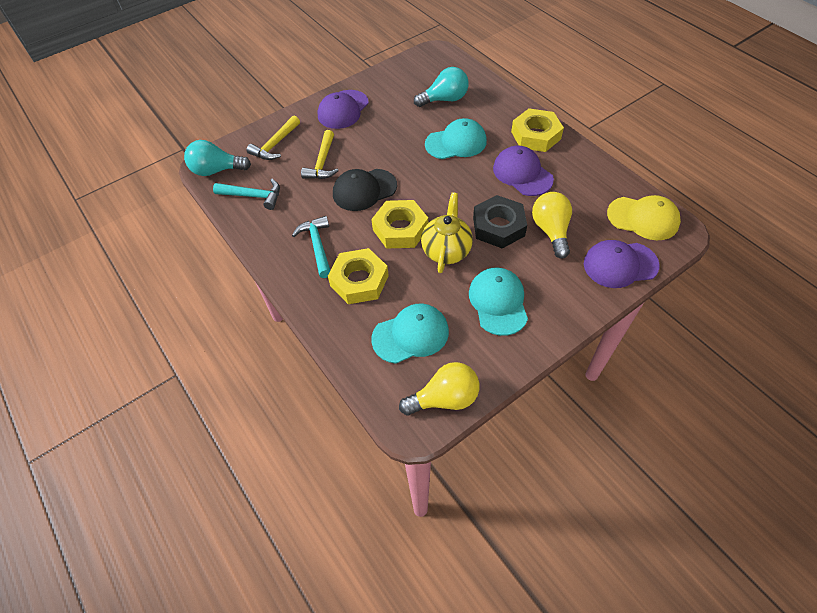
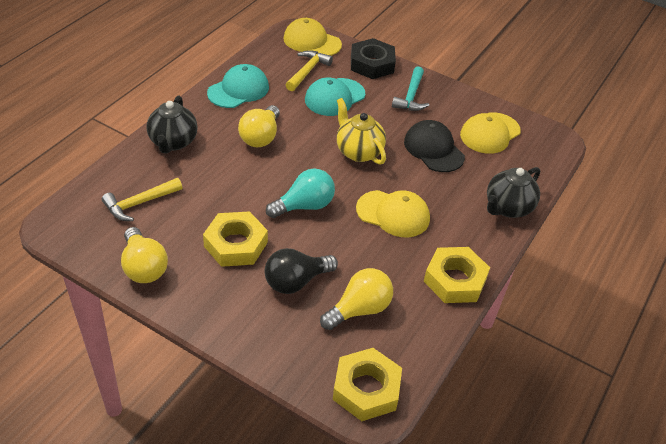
black light bulb: 0 -> 1
black teapot: 0 -> 2
purple cap: 3 -> 0
turquoise cap: 3 -> 2
turquoise hammer: 2 -> 1
turquoise light bulb: 2 -> 1
yellow cap: 1 -> 3
yellow light bulb: 2 -> 3

